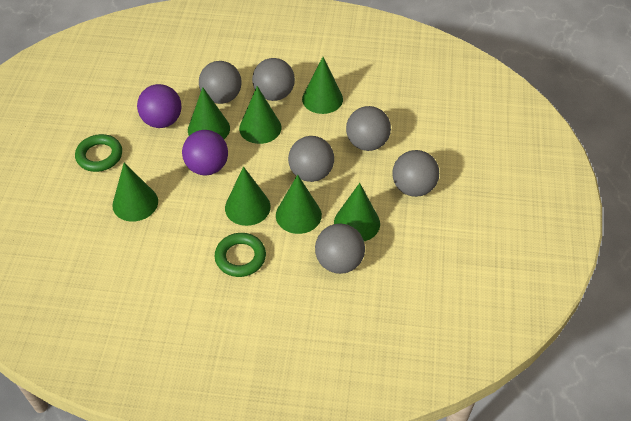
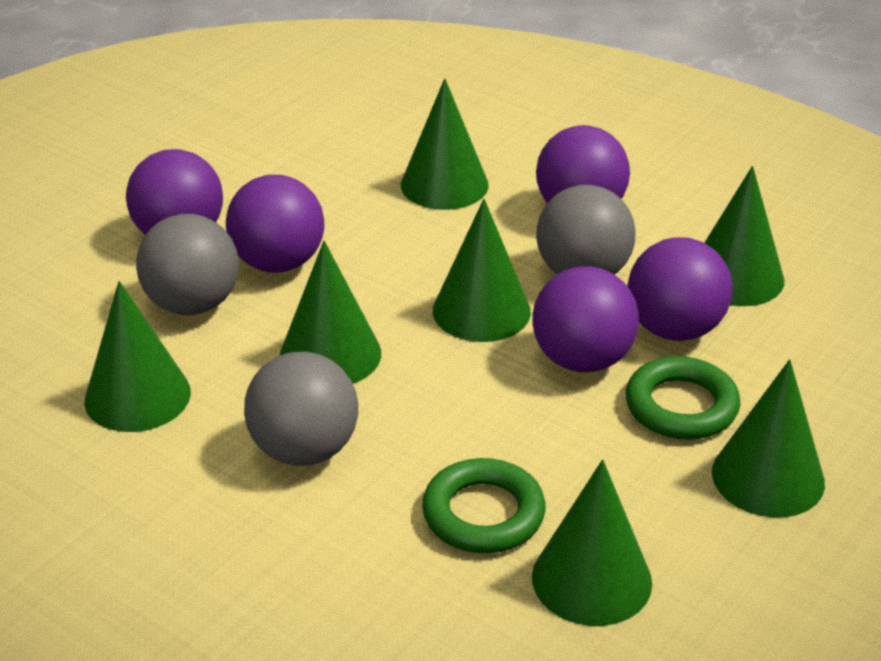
grey ball: 6 -> 3
purple ball: 2 -> 5

